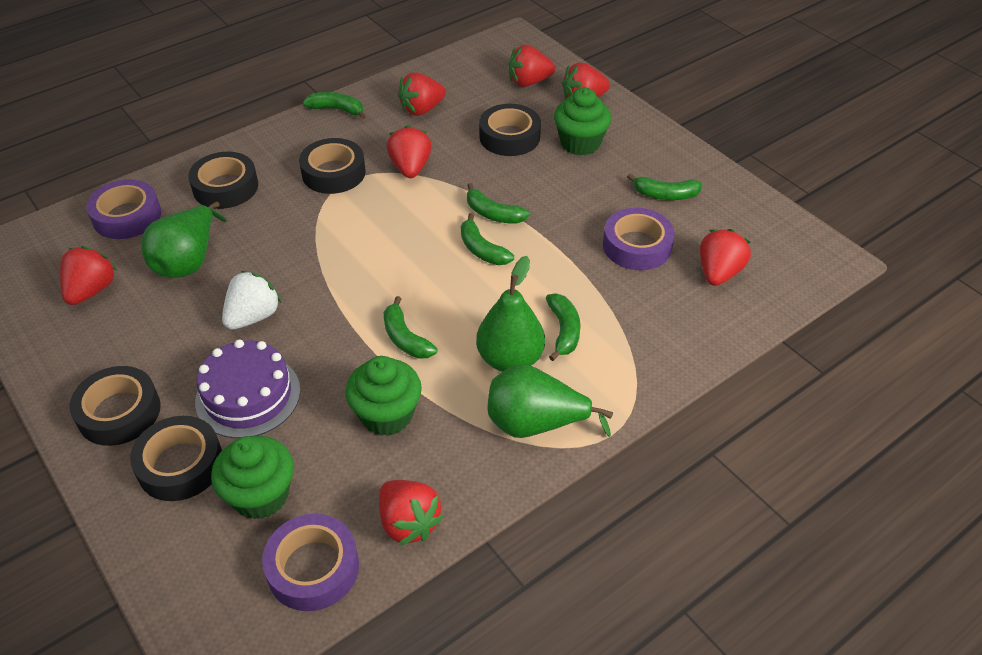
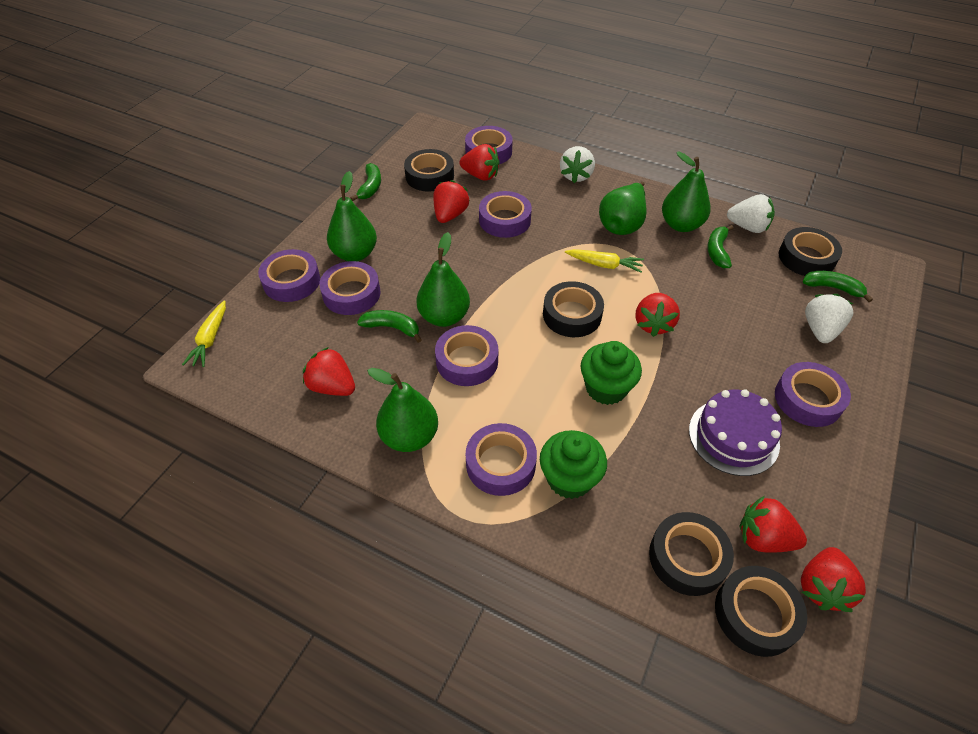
green banana: 6 -> 4
green cupcake: 3 -> 2
green pear: 3 -> 5
purple tape: 3 -> 7
red strawberry: 7 -> 6
white strawberry: 1 -> 3
yellow carrot: 0 -> 2

